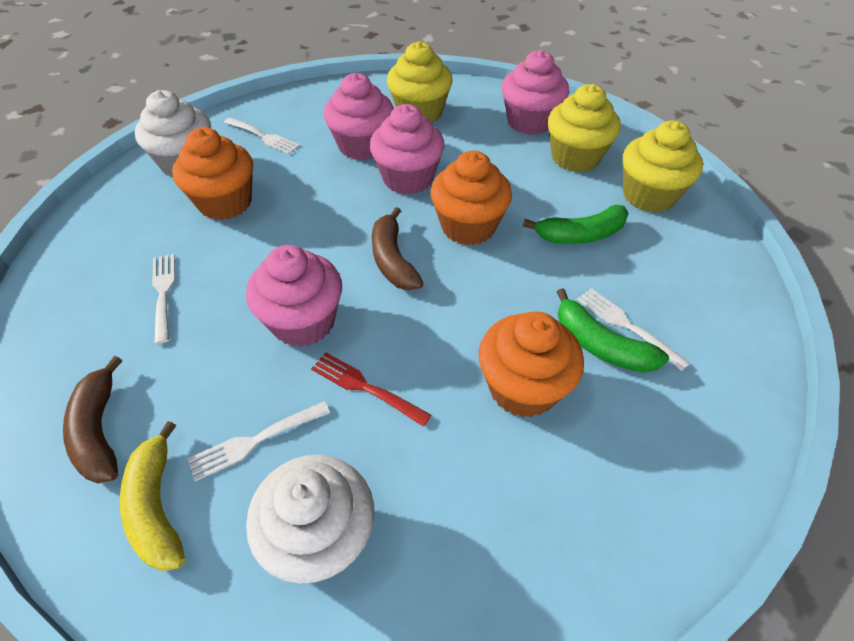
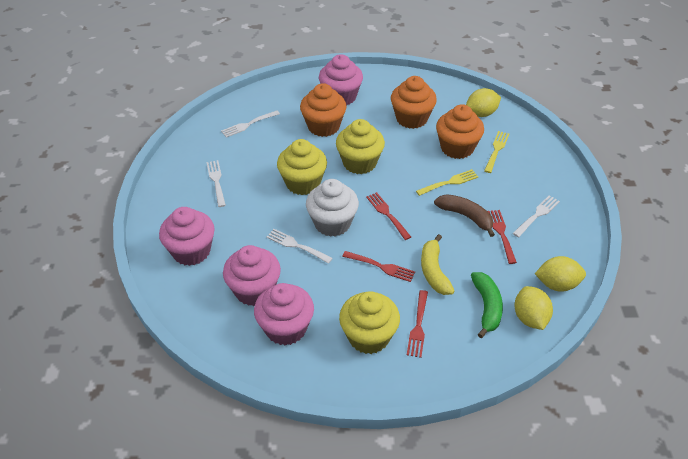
brown banana: 2 -> 1
green banana: 2 -> 1
red fork: 1 -> 4
white cupcake: 2 -> 1
yellow fork: 0 -> 2
yellow lemon: 0 -> 3

